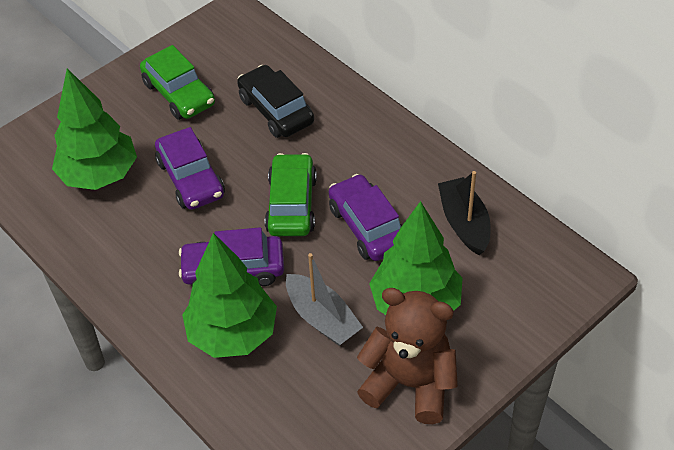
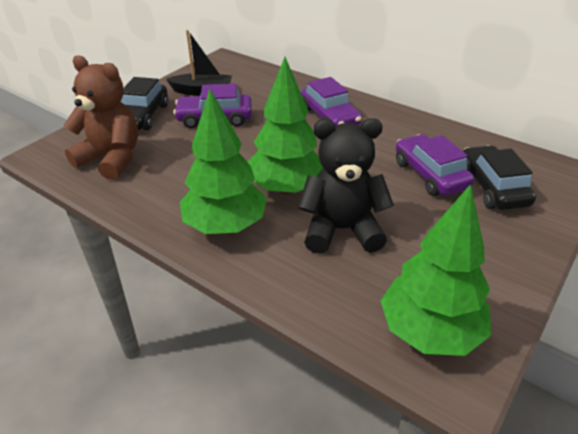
black car: 1 -> 2
black teddy bear: 0 -> 1
green car: 2 -> 0
grey boat: 1 -> 0

